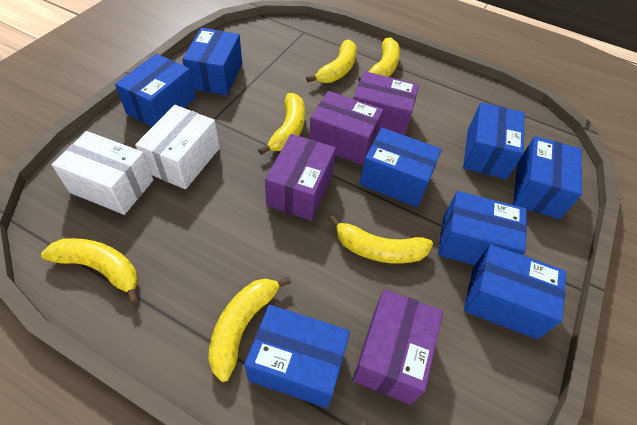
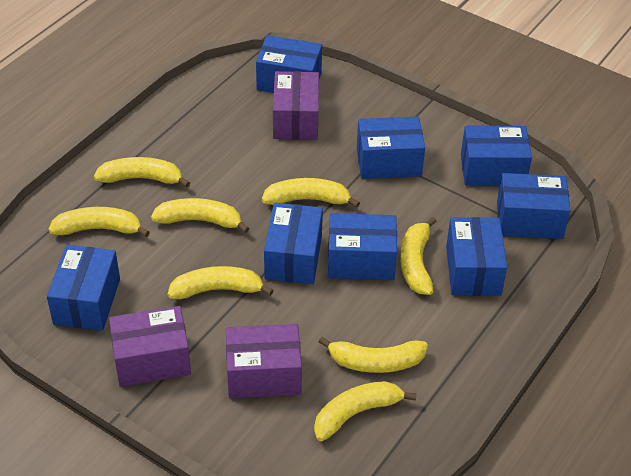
purple box: 4 -> 3
white box: 2 -> 0
yellow banana: 6 -> 8

